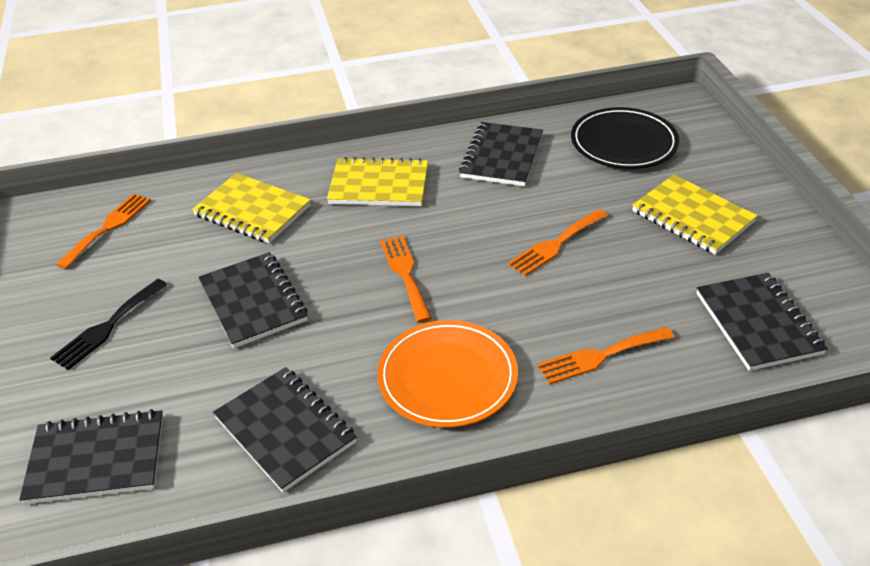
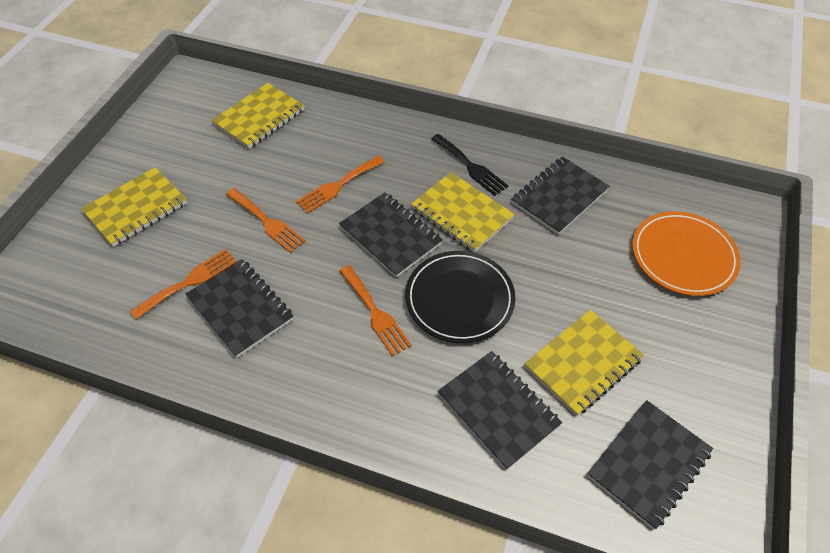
yellow notebook: 3 -> 4

